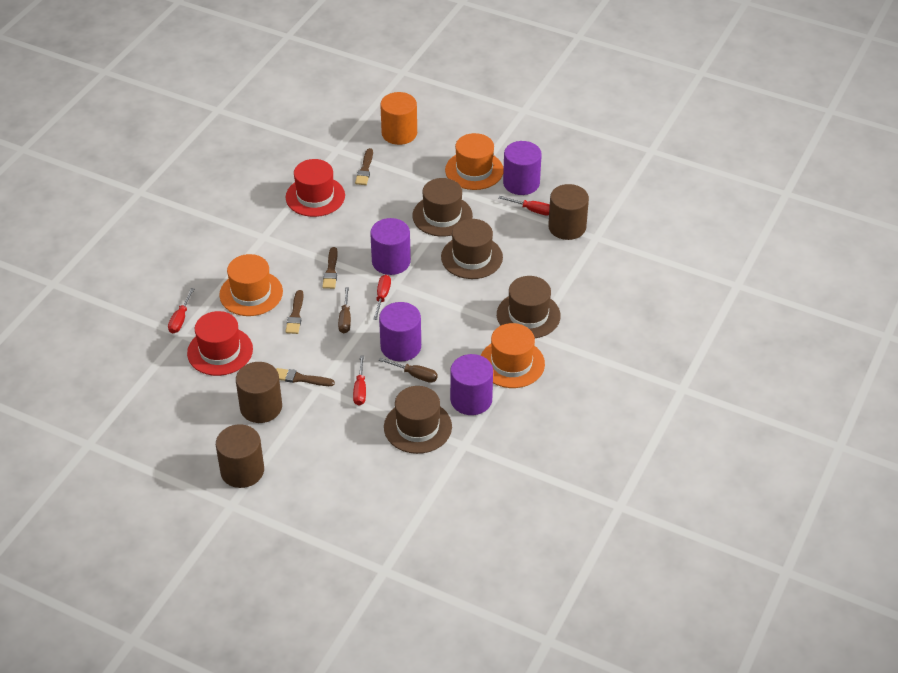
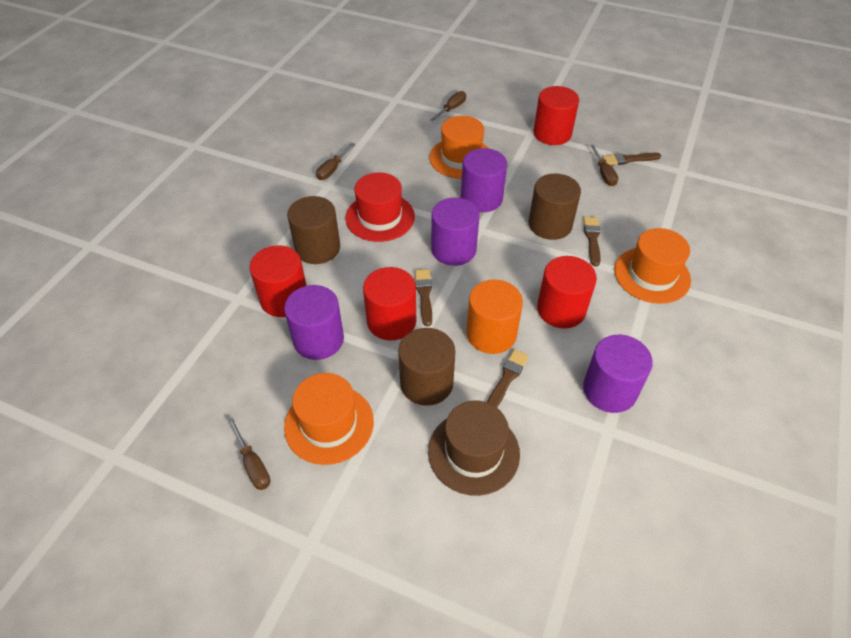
brown hat: 4 -> 1
brown screwdriver: 2 -> 4
red cylinder: 0 -> 4
red hat: 2 -> 1
red screwdriver: 4 -> 0

